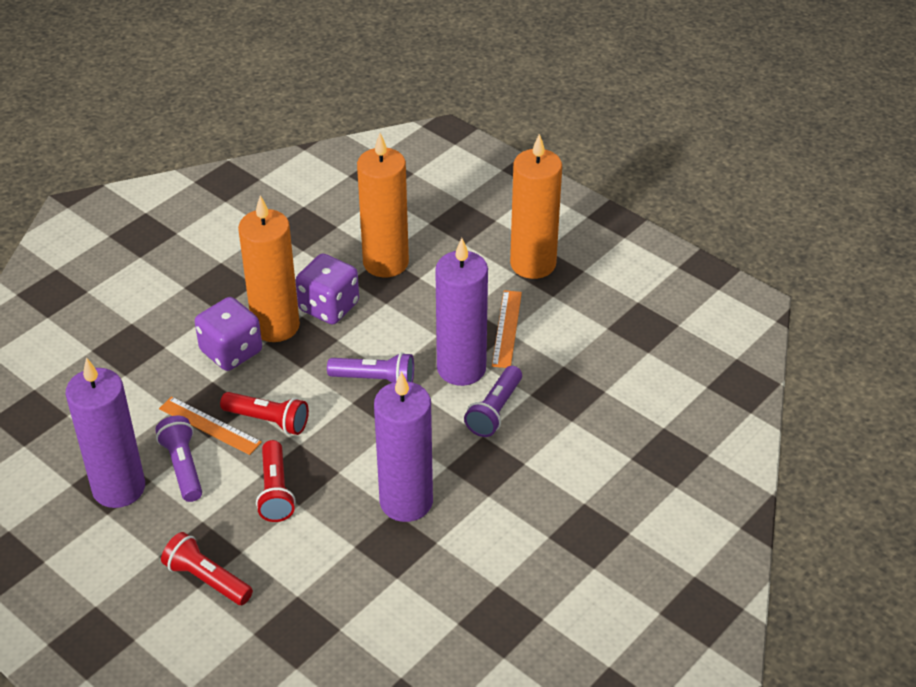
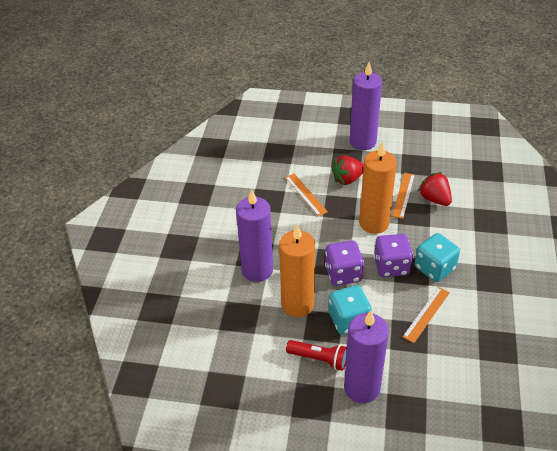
orange candle: 3 -> 2
orange ruler: 2 -> 3
purple flashlight: 3 -> 0
red flashlight: 3 -> 1
red strawberry: 0 -> 2
turquoise dice: 0 -> 2

